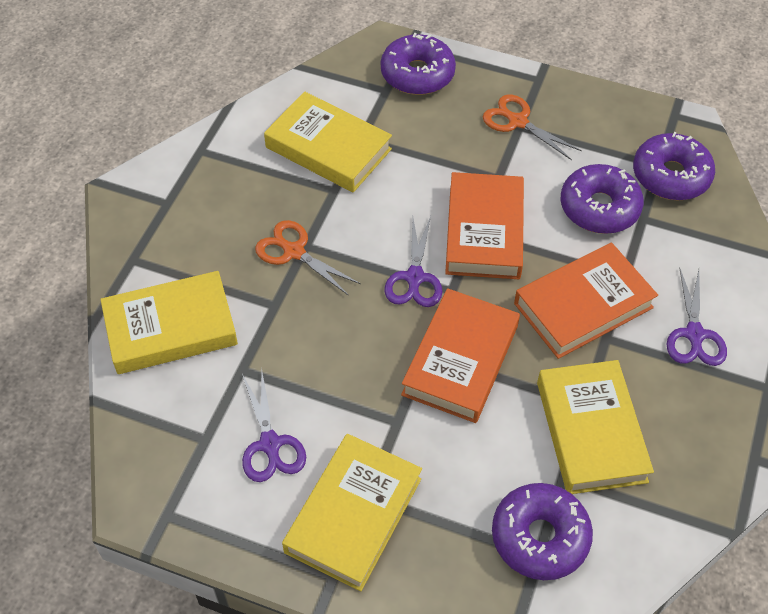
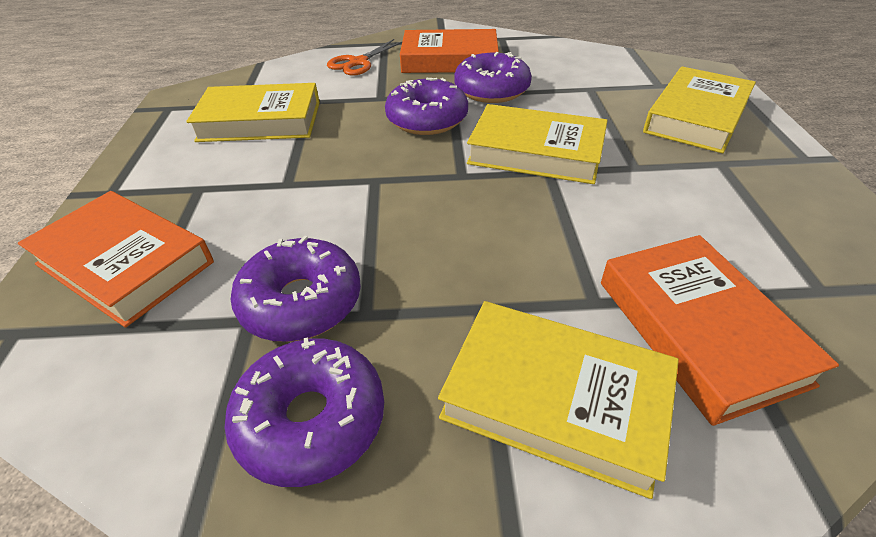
orange scissors: 2 -> 1
purple scissors: 3 -> 0

